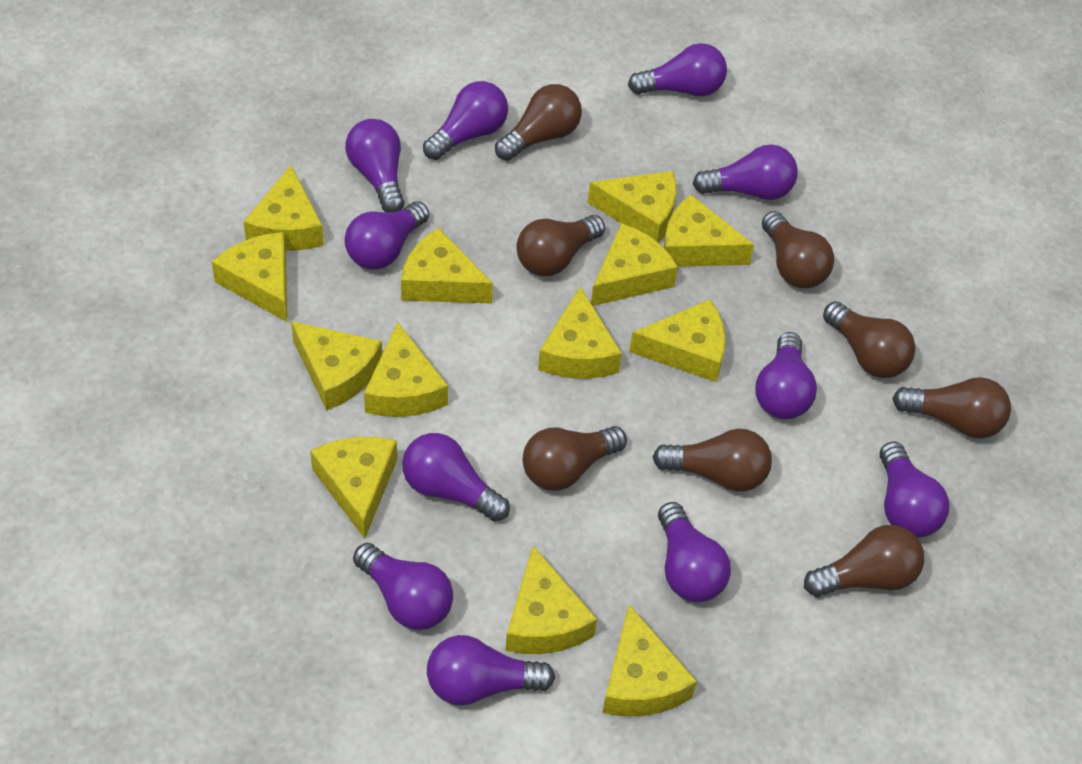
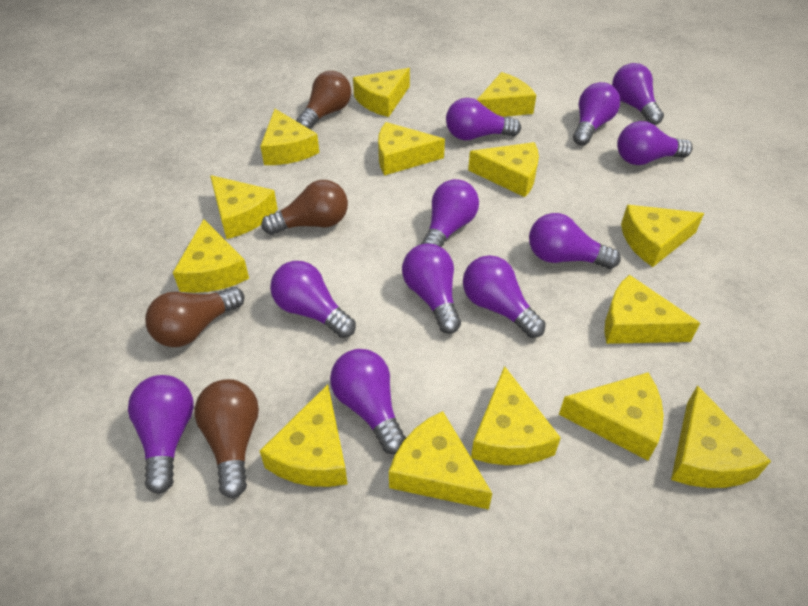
brown light bulb: 8 -> 4
yellow cheese: 13 -> 14

